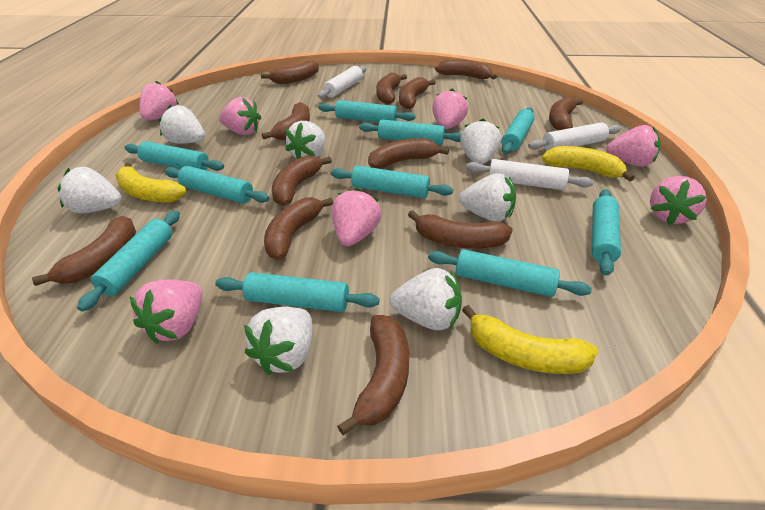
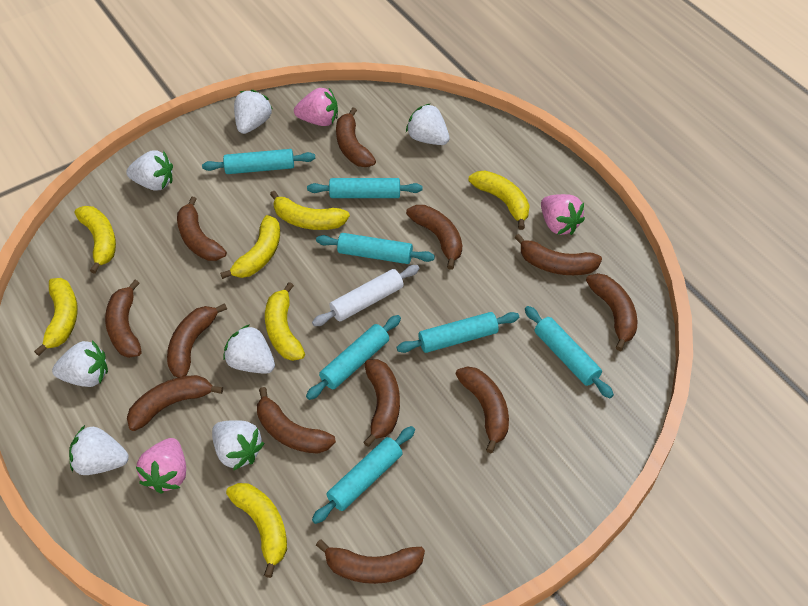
pink strawberry: 7 -> 3
turquoise rolling pin: 10 -> 7
white rolling pin: 3 -> 1
yellow banana: 3 -> 7

